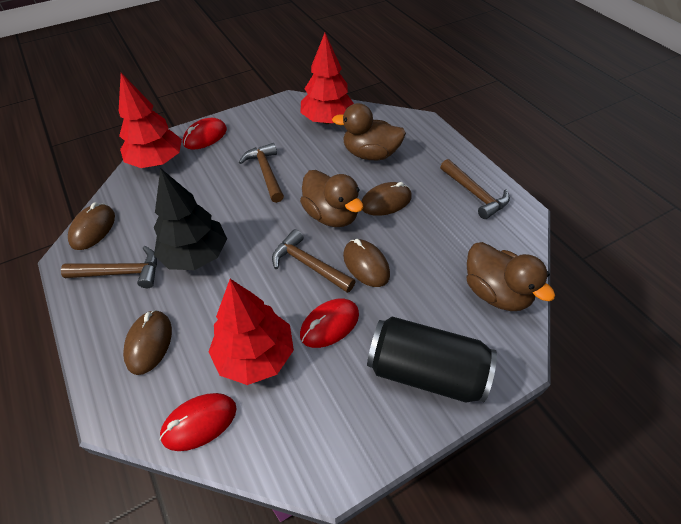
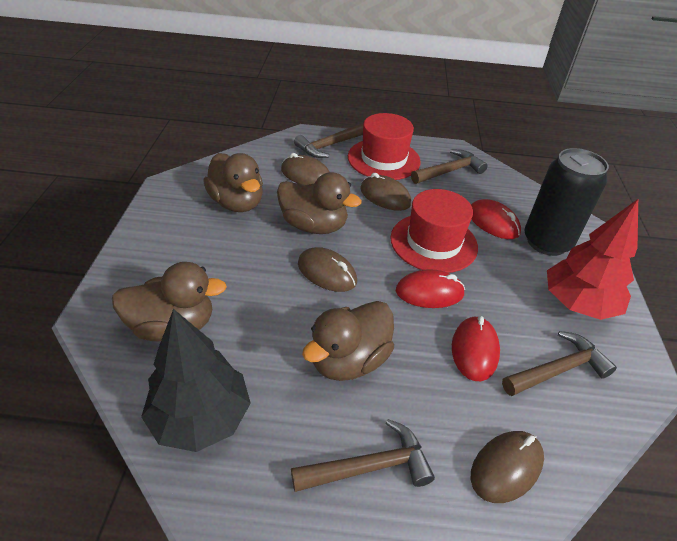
brown duck: 3 -> 4
red hat: 0 -> 2
red tree: 3 -> 1

